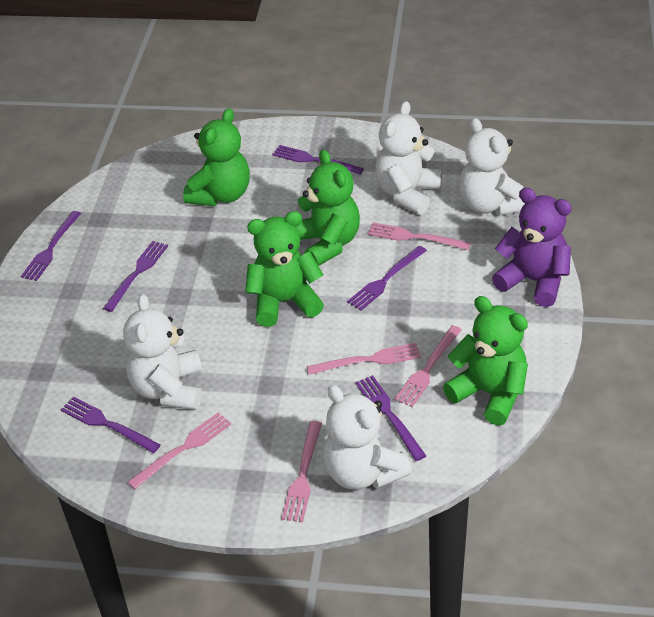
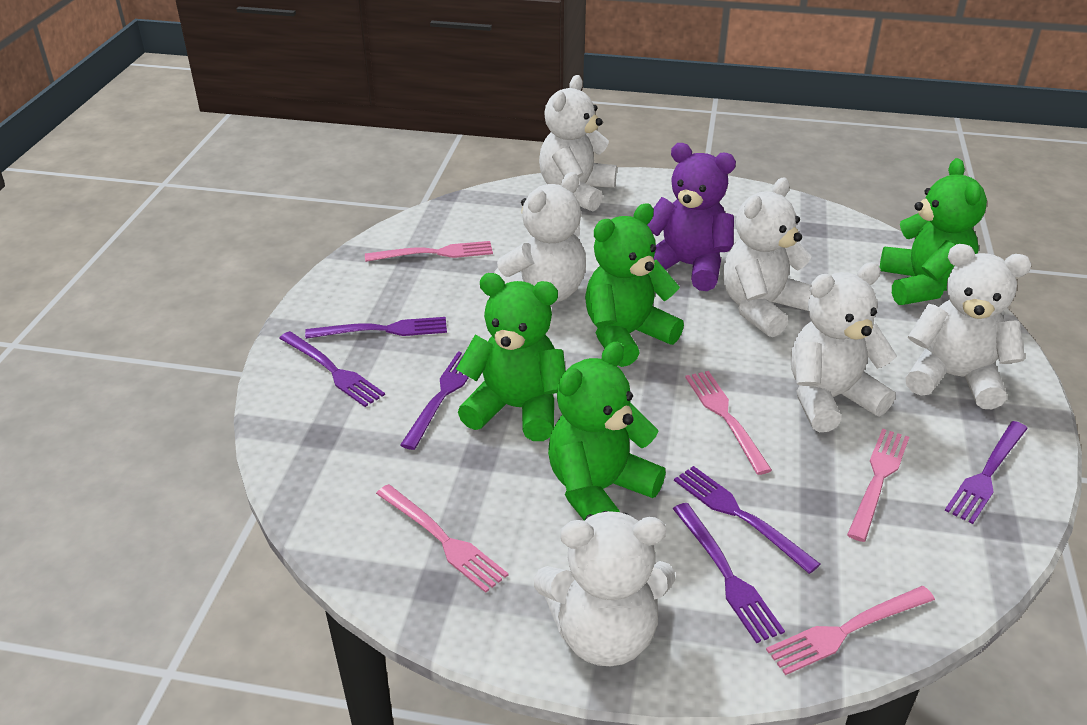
white teddy bear: 4 -> 6

